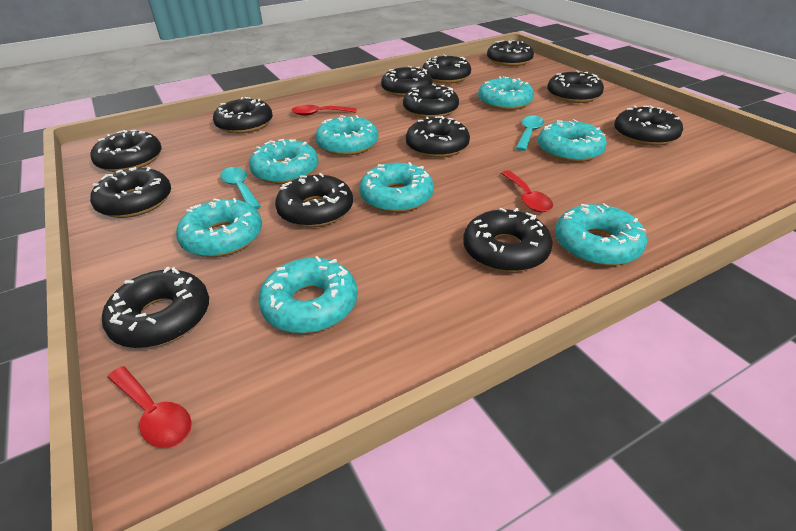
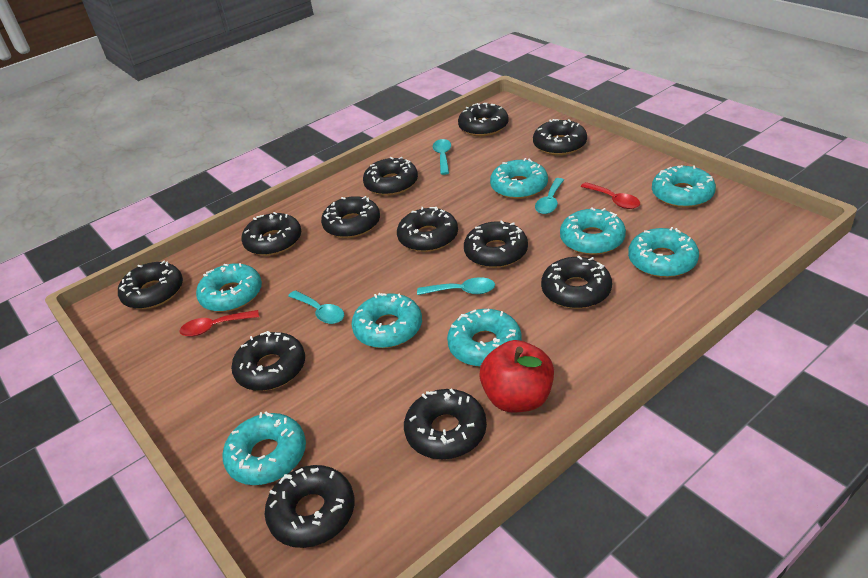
black donut: 13 -> 12
red apple: 0 -> 1
red spoon: 3 -> 2
turquoise spoon: 2 -> 4

